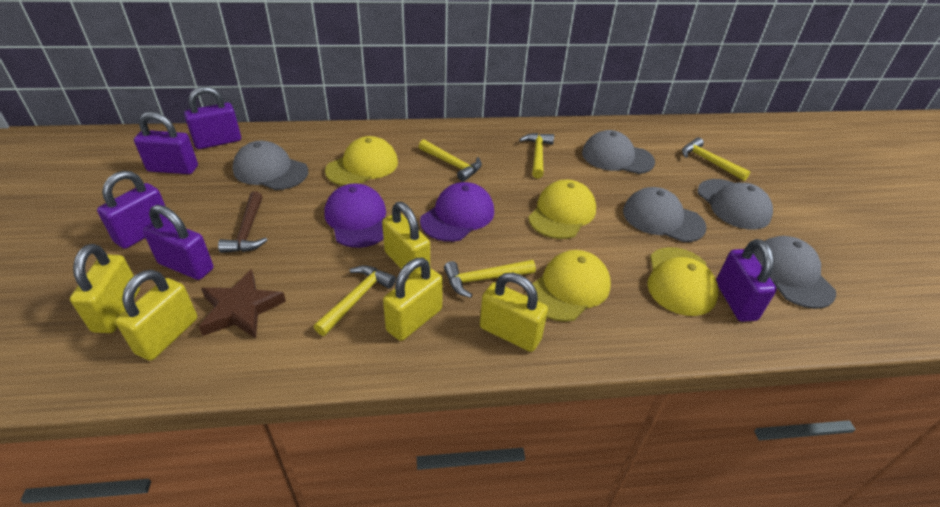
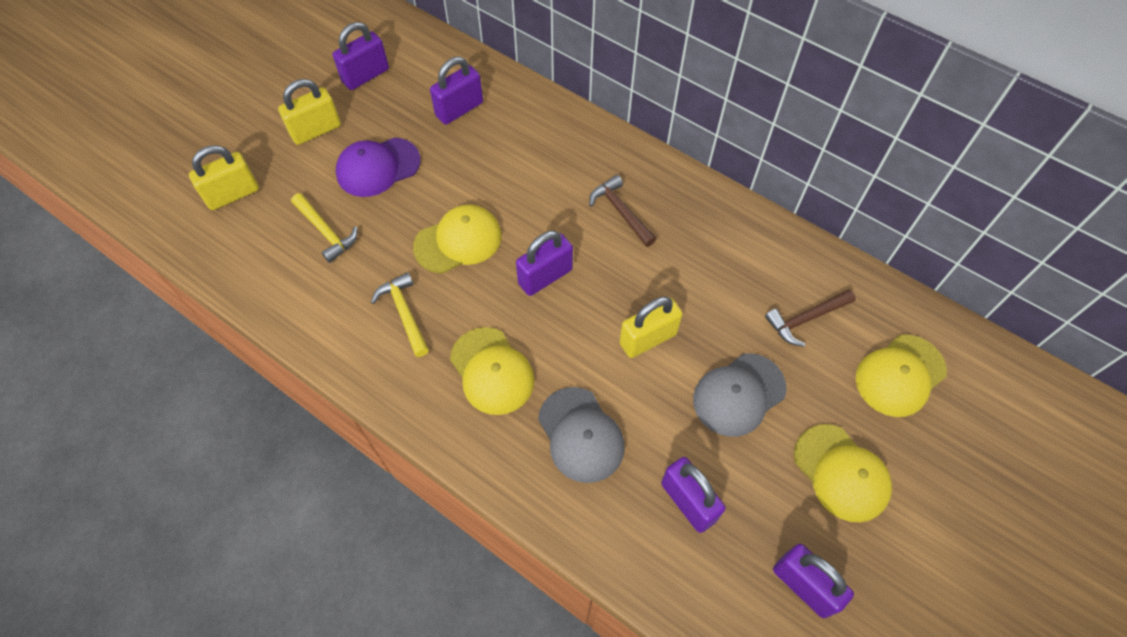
brown hammer: 1 -> 2
brown star: 1 -> 0
grey cap: 5 -> 2
purple cap: 2 -> 1
yellow hammer: 5 -> 2
yellow padlock: 5 -> 3

